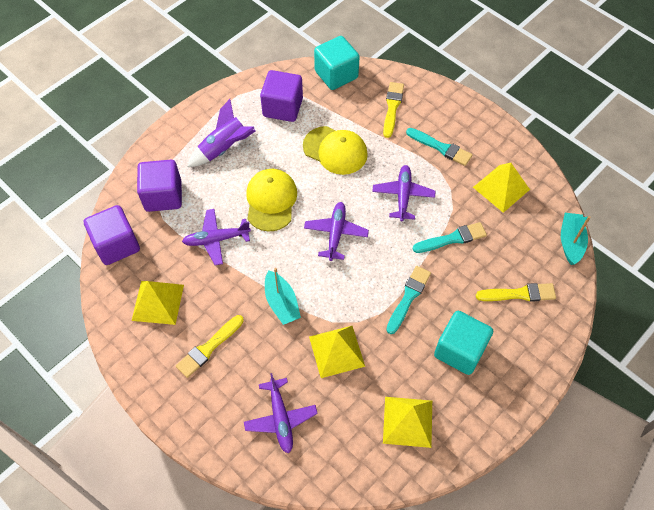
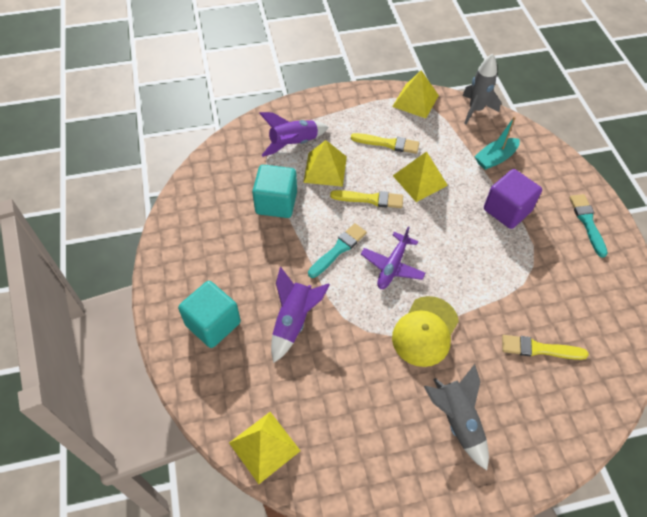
grey rocket: 0 -> 2
purple cube: 3 -> 1
purple plane: 4 -> 1
purple rocket: 1 -> 2
turquoise boat: 2 -> 1
turquoise brush: 3 -> 2
yellow cap: 2 -> 1

